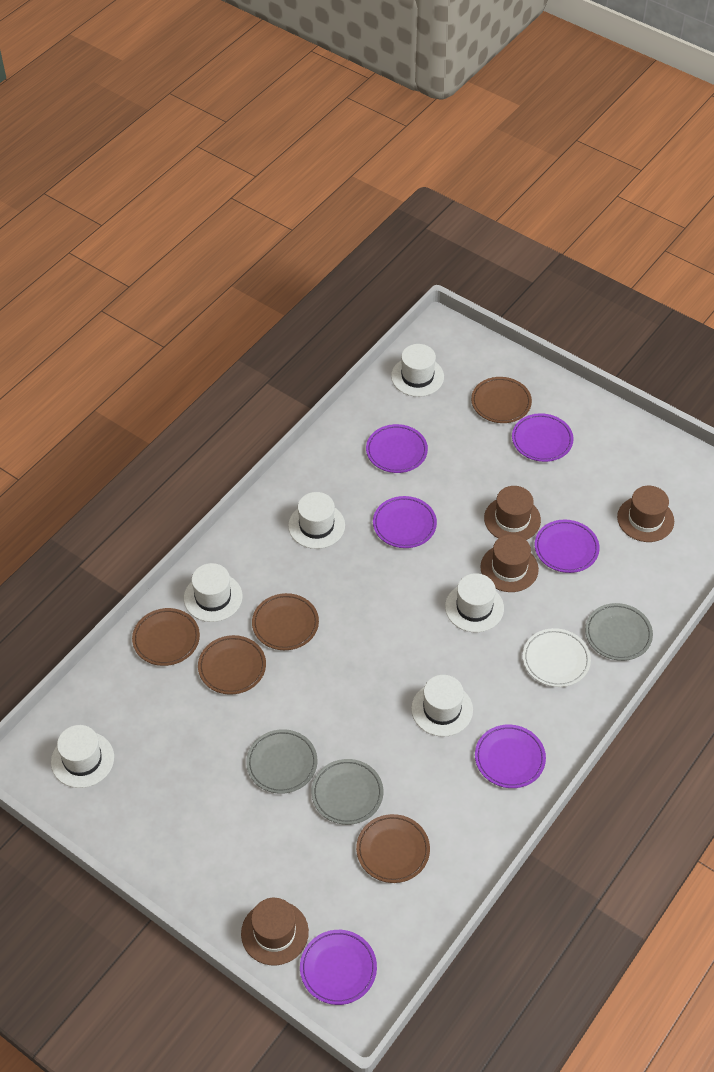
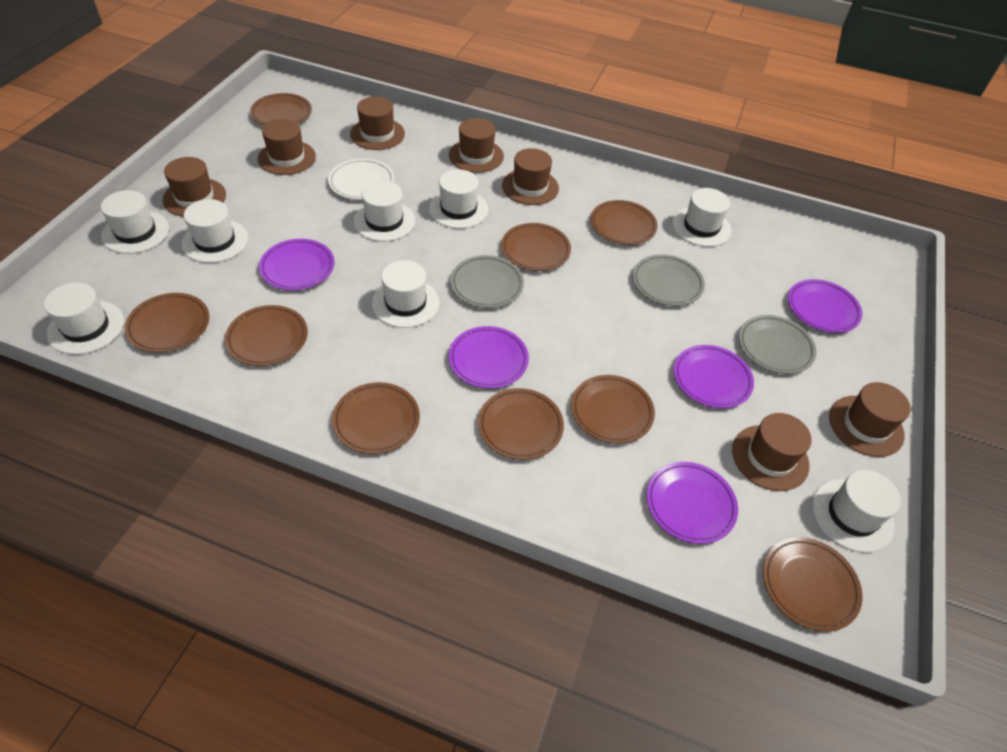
brown hat: 4 -> 7
brown plate: 5 -> 9
purple plate: 6 -> 5
white hat: 6 -> 8

